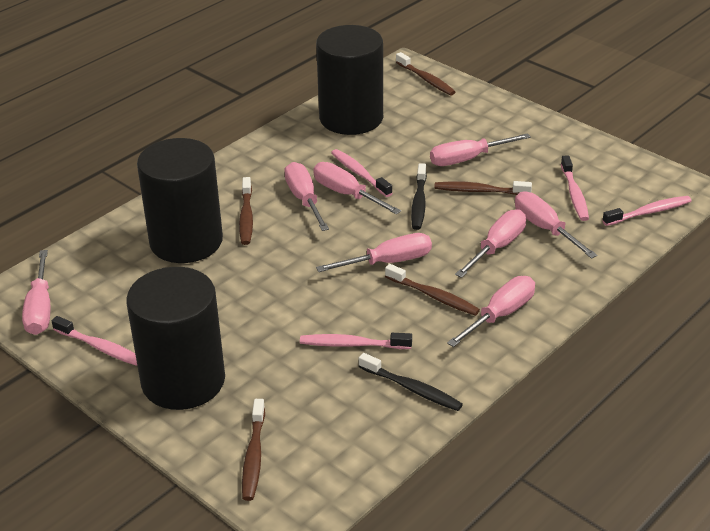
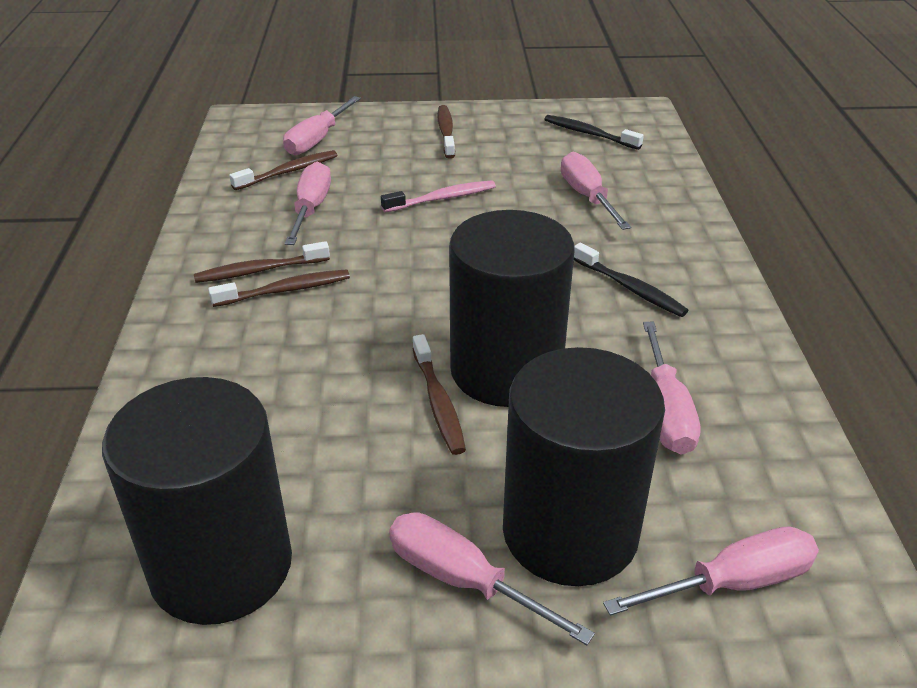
pink screwdriver: 8 -> 6
pink toothbrush: 5 -> 1

